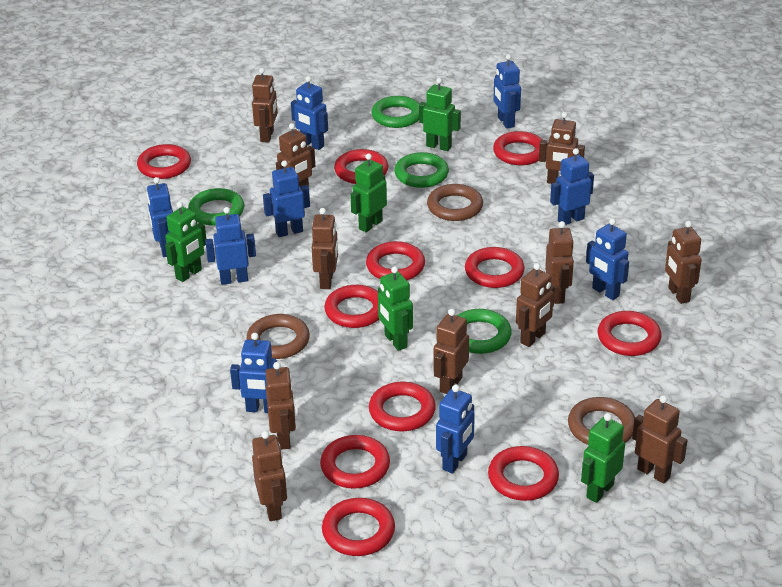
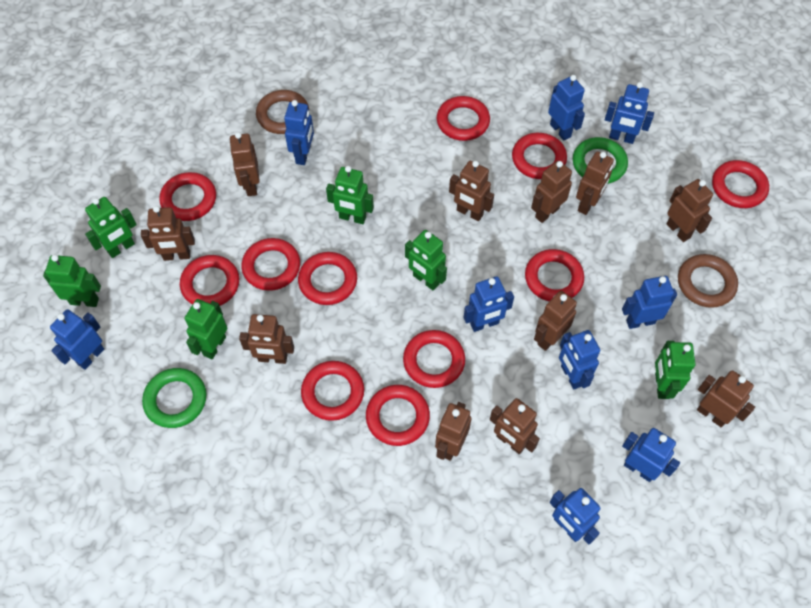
brown ring: 3 -> 2
green ring: 4 -> 2
green robot: 5 -> 6

